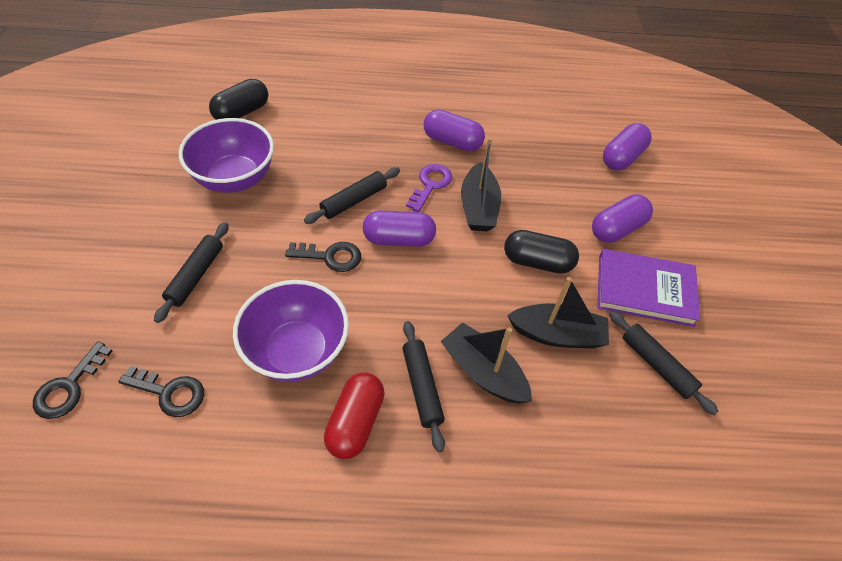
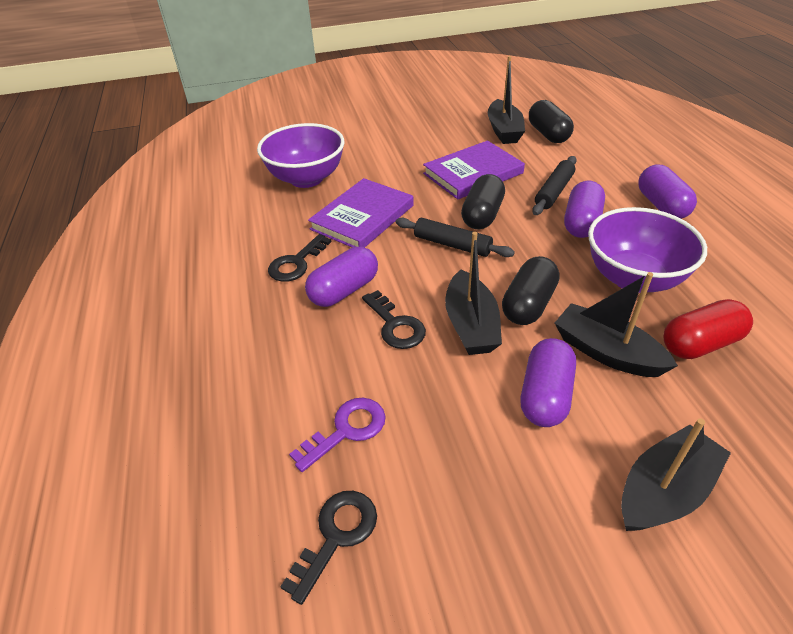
black boat: 3 -> 4
black capsule: 2 -> 3
black rolling pin: 4 -> 2
purple book: 1 -> 2

